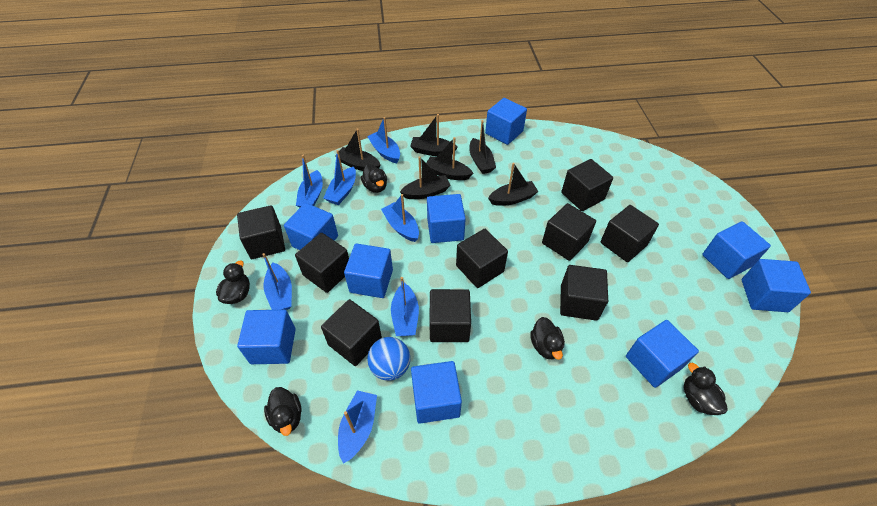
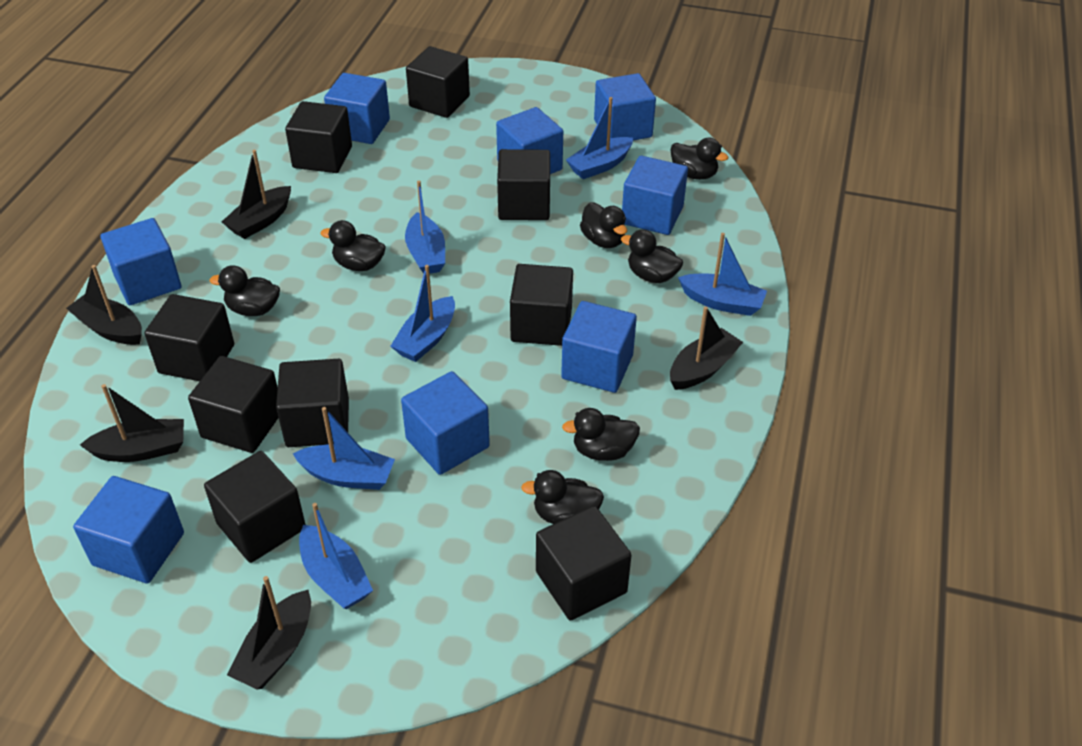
black boat: 6 -> 5
black duck: 5 -> 7
blue ball: 1 -> 0
blue boat: 7 -> 6
blue cube: 9 -> 8

